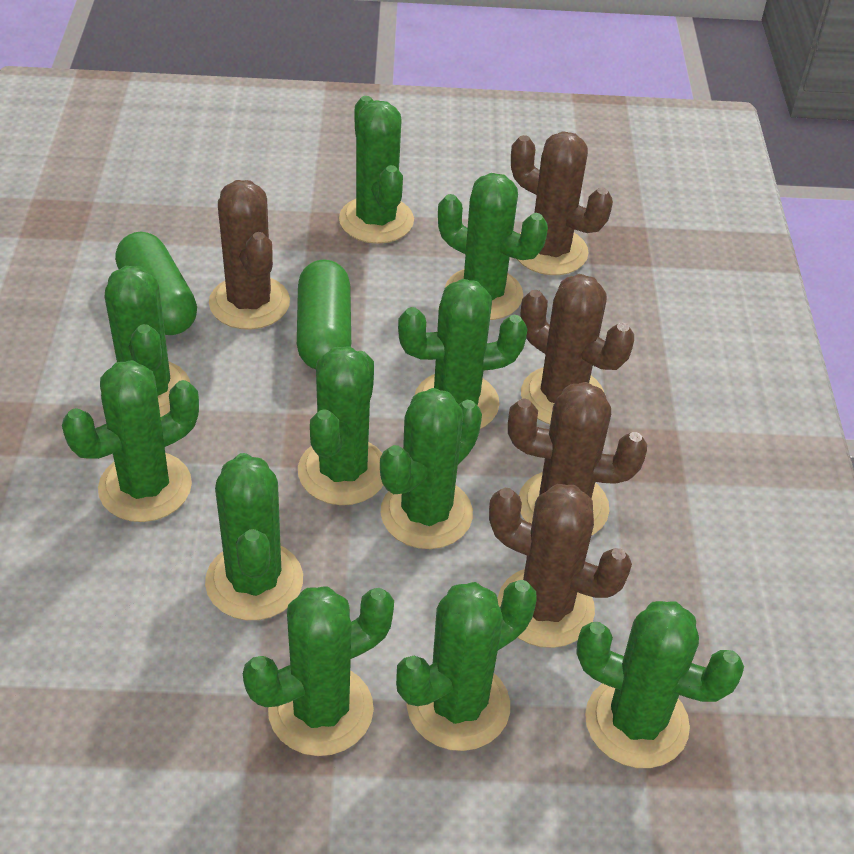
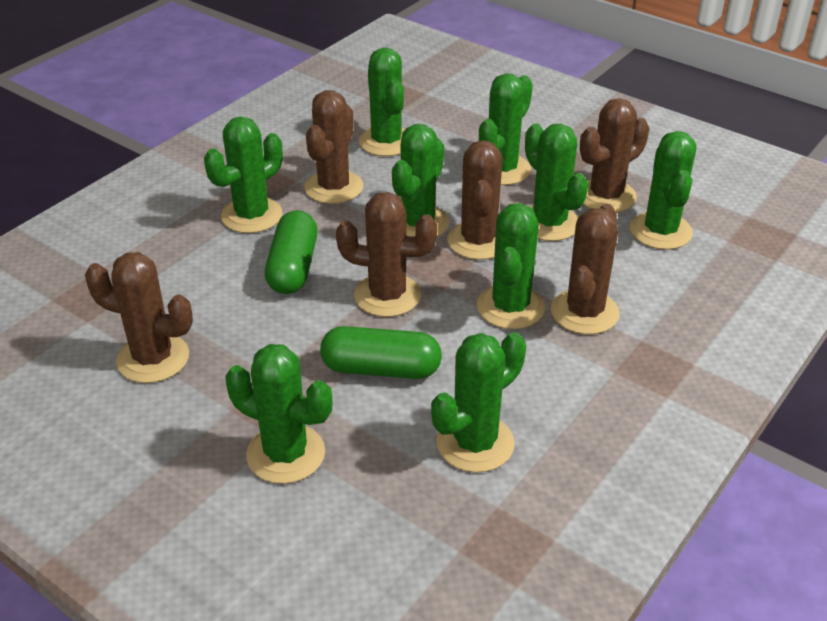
brown cactus: 5 -> 6
green cactus: 11 -> 9

